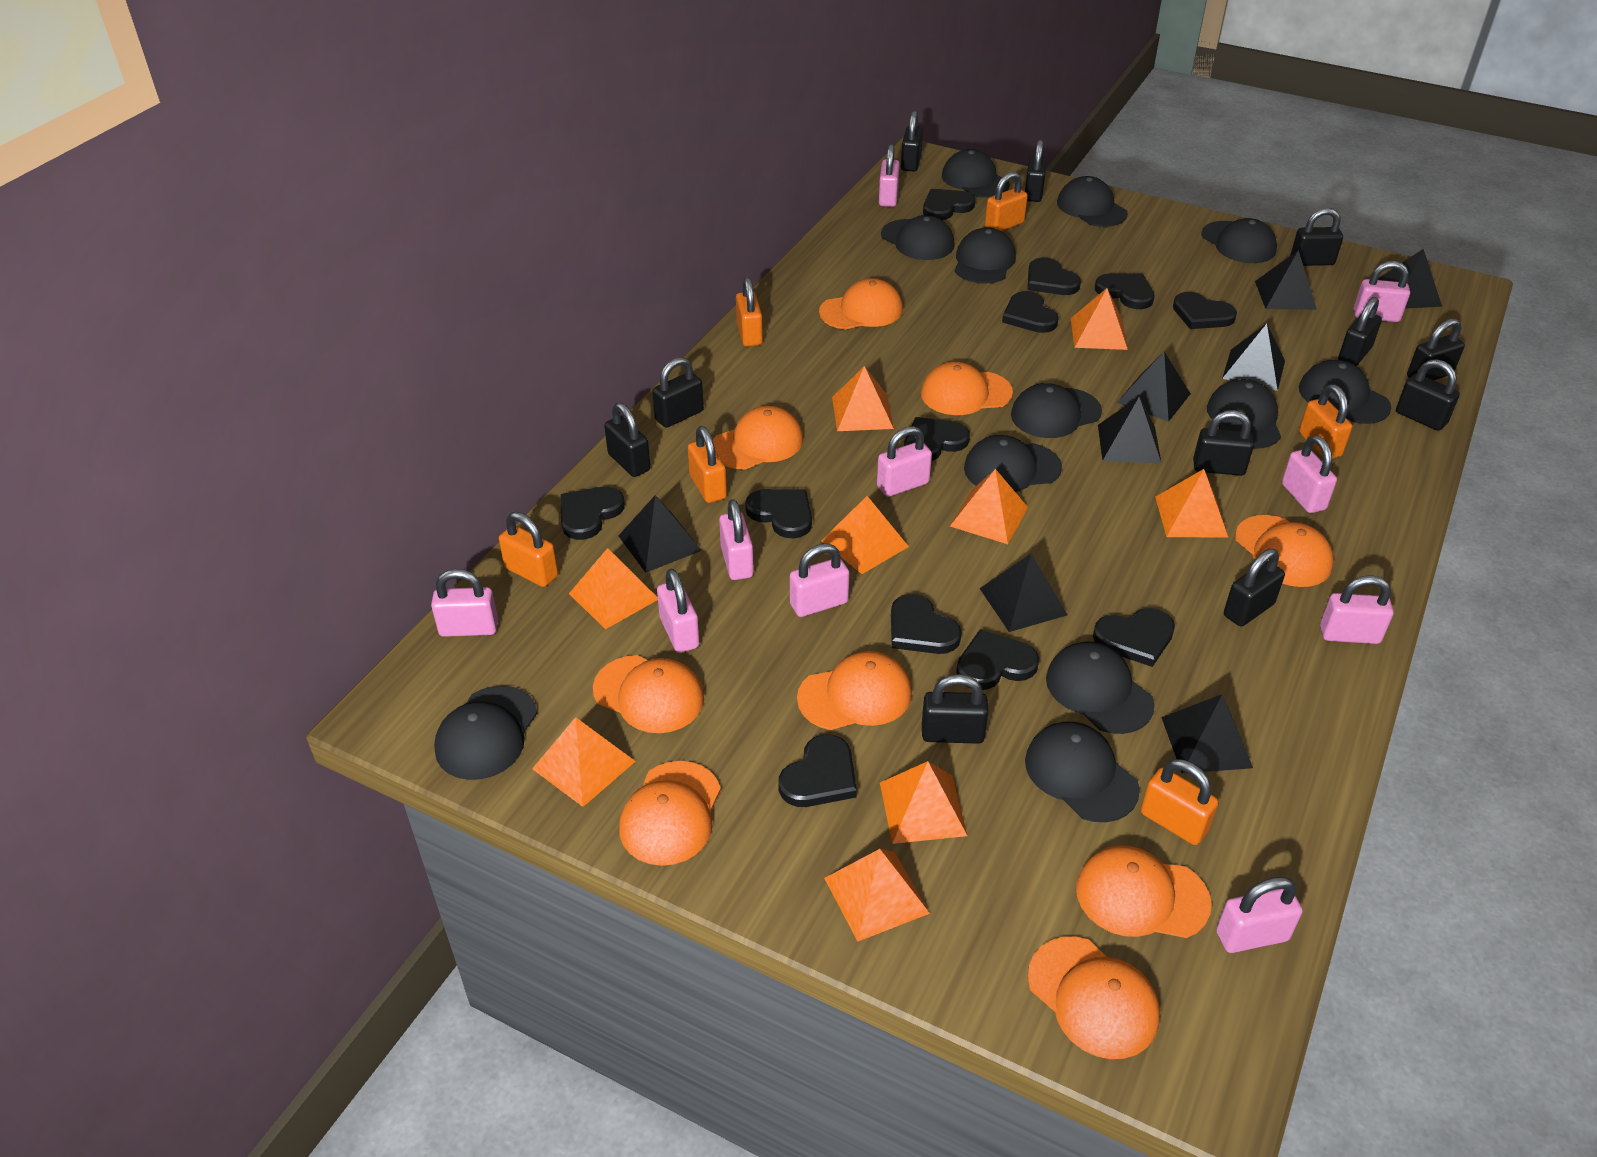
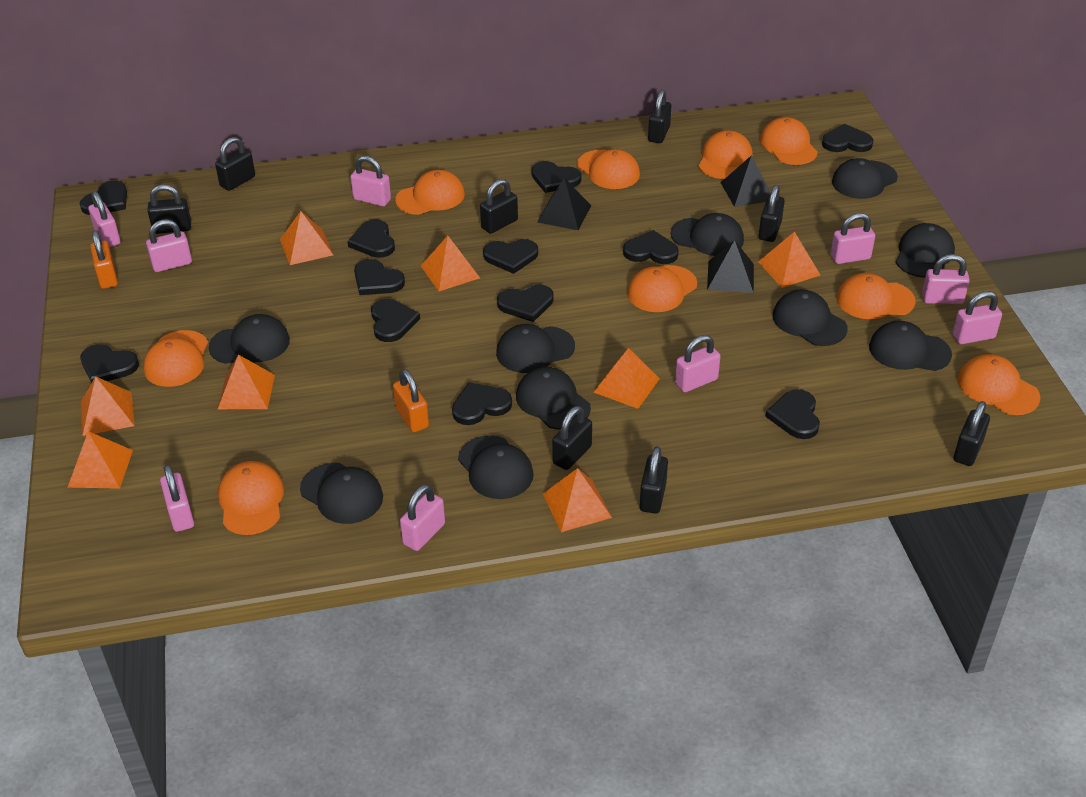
black cap: 12 -> 10
black padlock: 11 -> 8
black pyramid: 8 -> 3
orange padlock: 6 -> 2
orange pyramid: 9 -> 8
pink padlock: 10 -> 9

